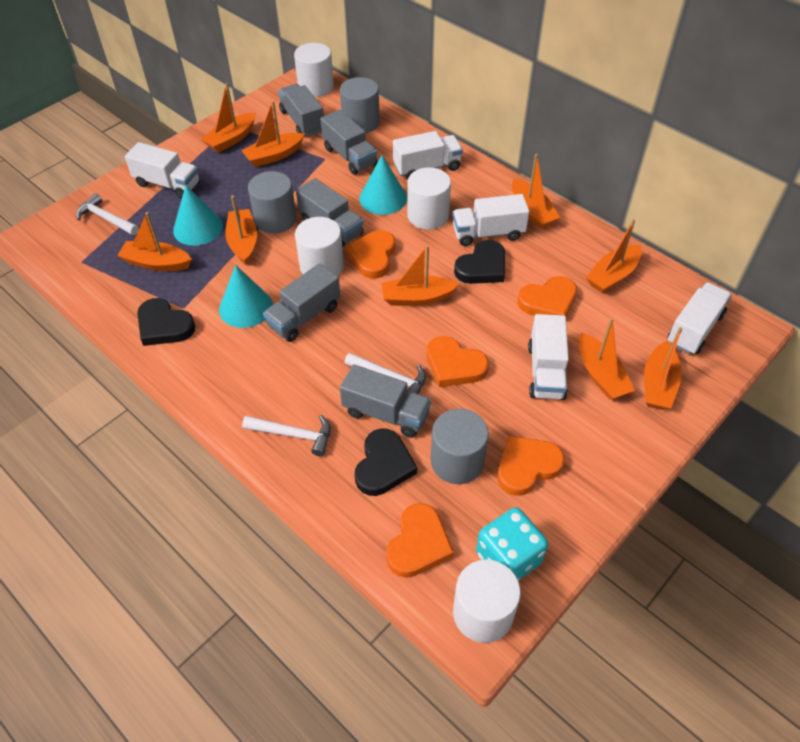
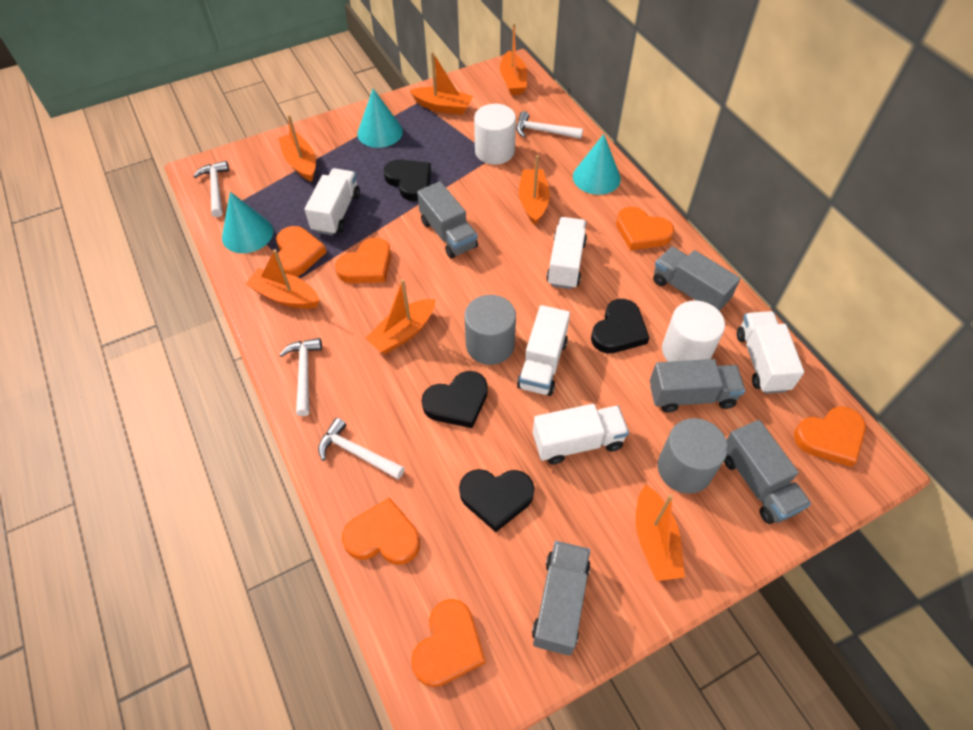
black heart: 3 -> 4
grey cylinder: 3 -> 2
orange boat: 9 -> 7
orange heart: 5 -> 6
turquoise dice: 1 -> 0
white cylinder: 4 -> 2
white hammer: 3 -> 4

